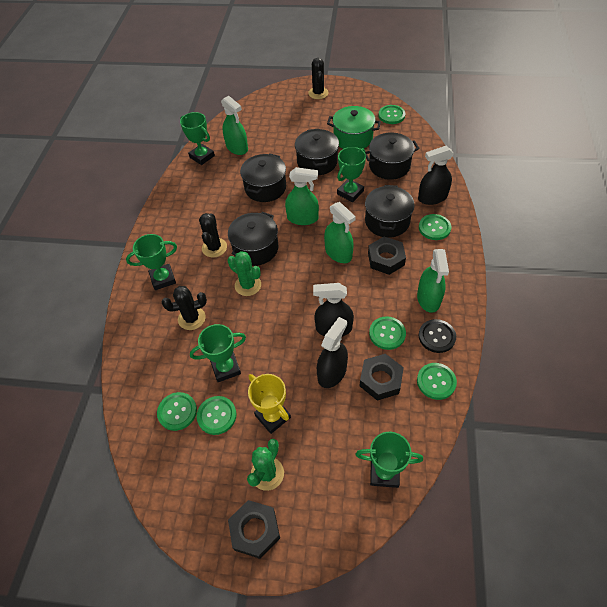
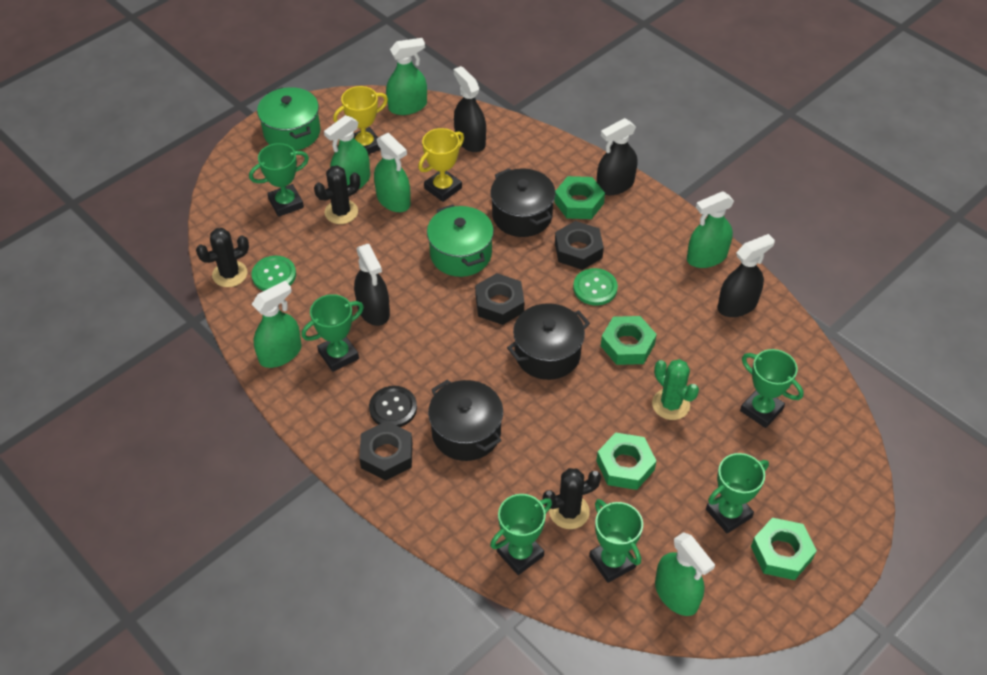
black pot: 5 -> 3
black spray bottle: 3 -> 4
green button: 6 -> 2
green cactus: 2 -> 1
green nut: 0 -> 4
green pot: 1 -> 2
green spray bottle: 4 -> 6
green trophy: 5 -> 6
yellow trophy: 1 -> 2

